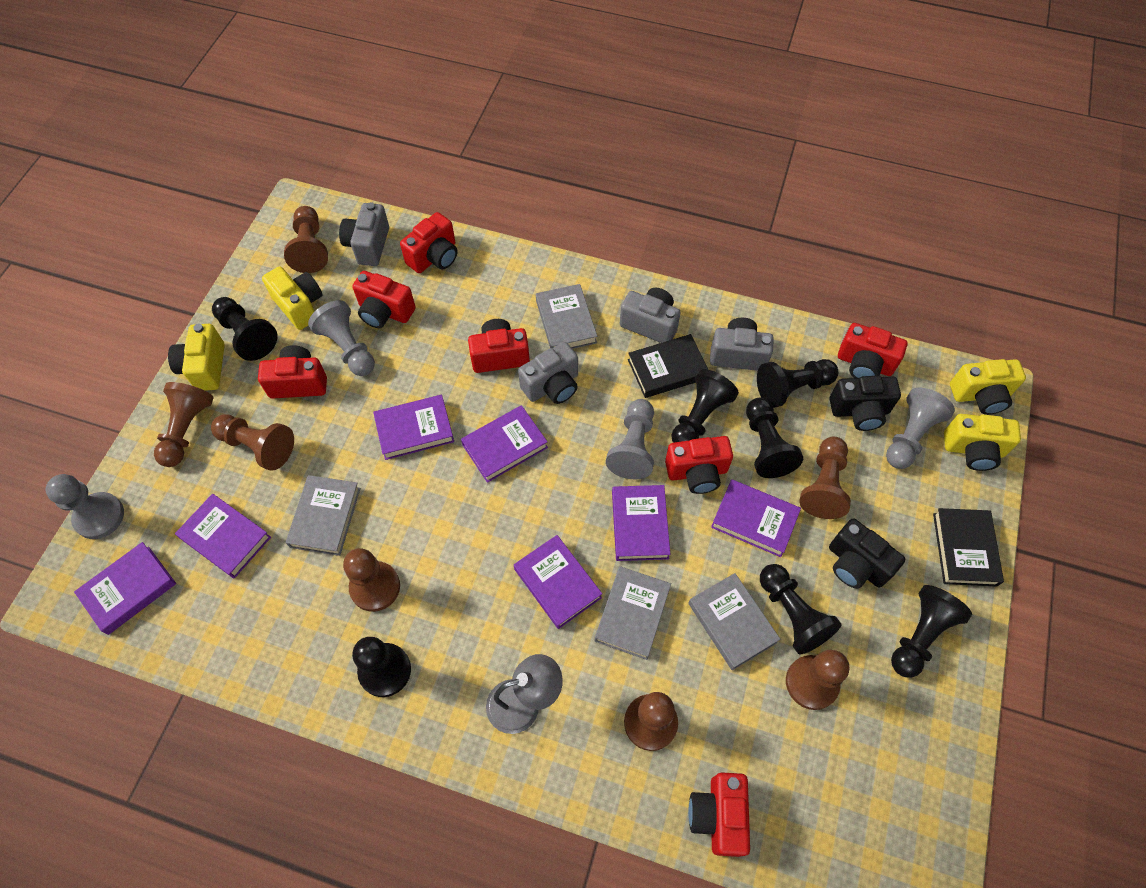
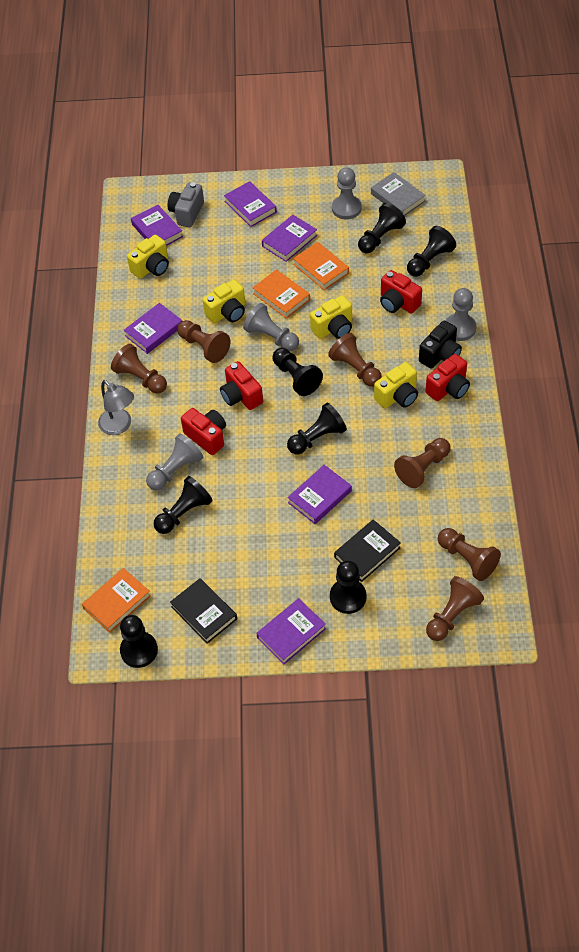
black camera: 2 -> 1
brown pawn: 7 -> 6
grey book: 4 -> 1
grey camera: 4 -> 1
orange book: 0 -> 3
purple book: 7 -> 6
red camera: 7 -> 4

